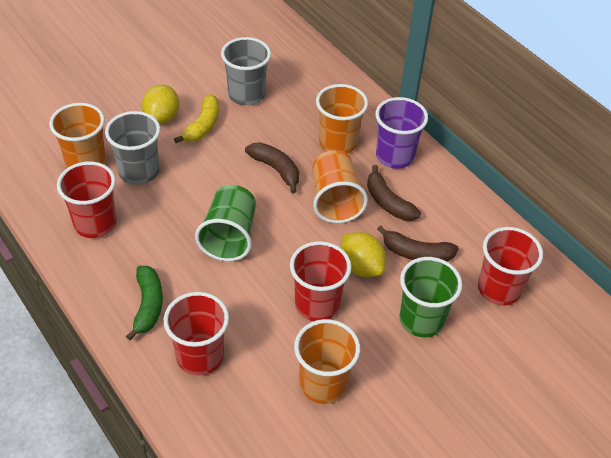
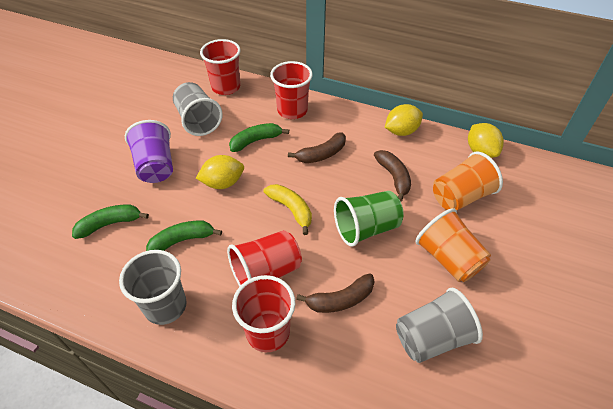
green banana: 1 -> 3
green cup: 2 -> 1
grey cup: 2 -> 3
orange cup: 4 -> 2
yellow lemon: 2 -> 3

